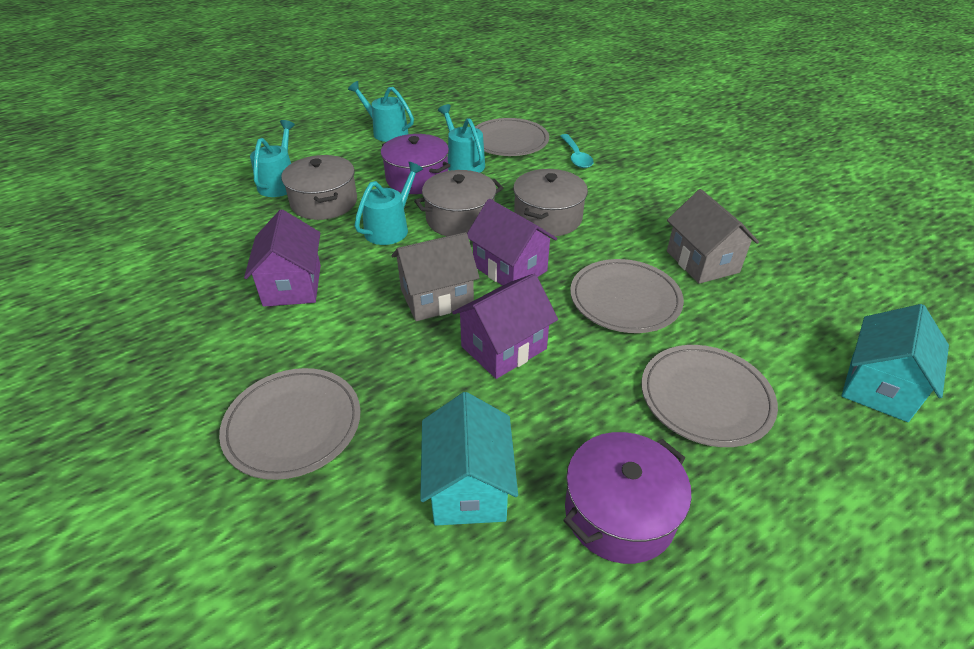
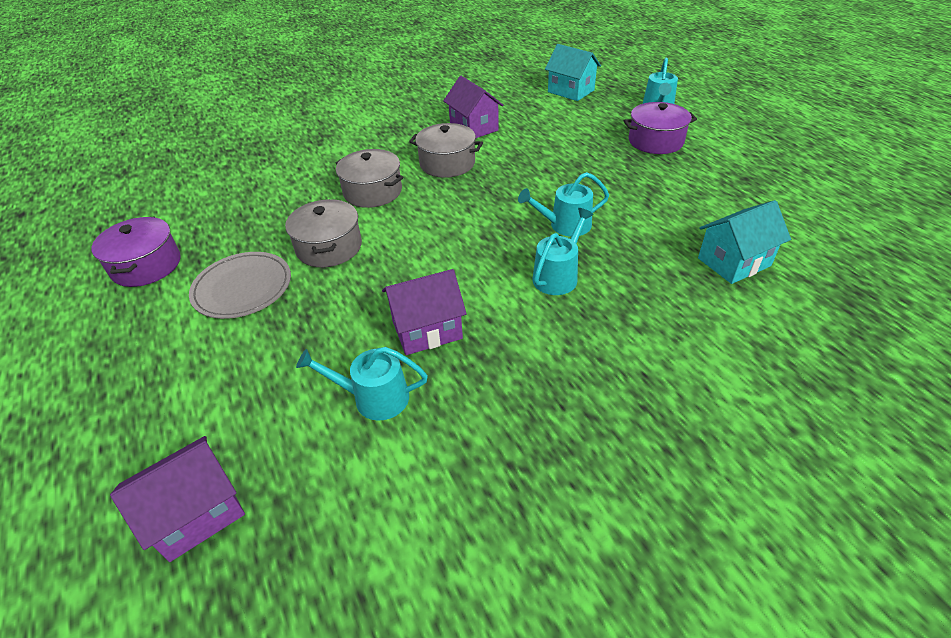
grey house: 2 -> 0
grey plate: 4 -> 1
turquoise spoon: 1 -> 0

